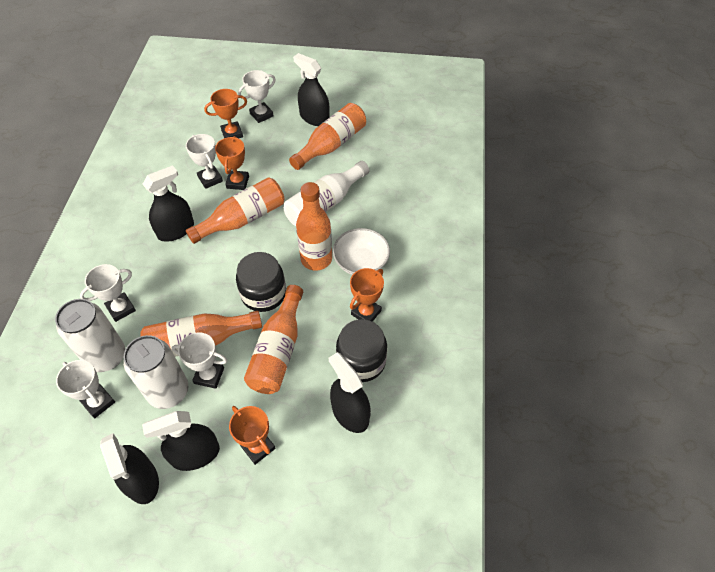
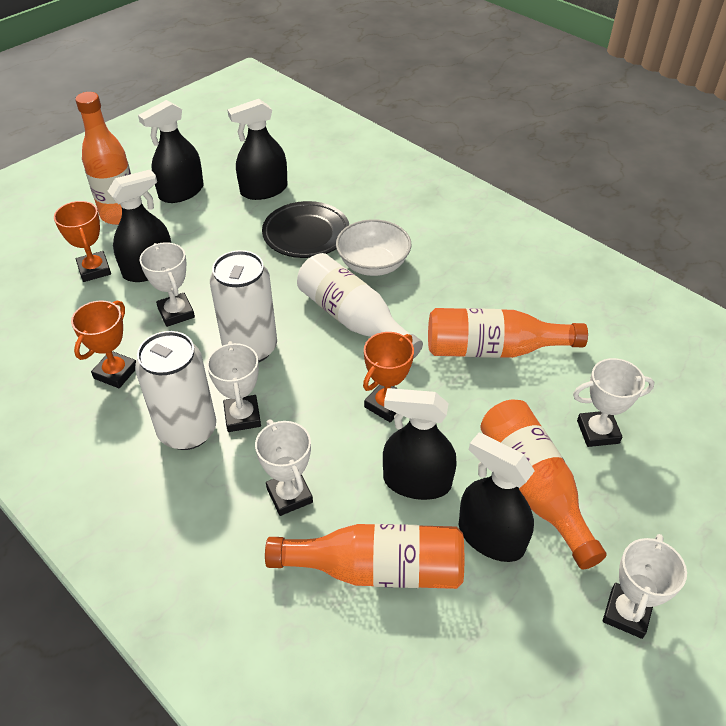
black jar: 2 -> 0
black plate: 0 -> 1
orange bottle: 5 -> 4
orange trophy: 4 -> 3

